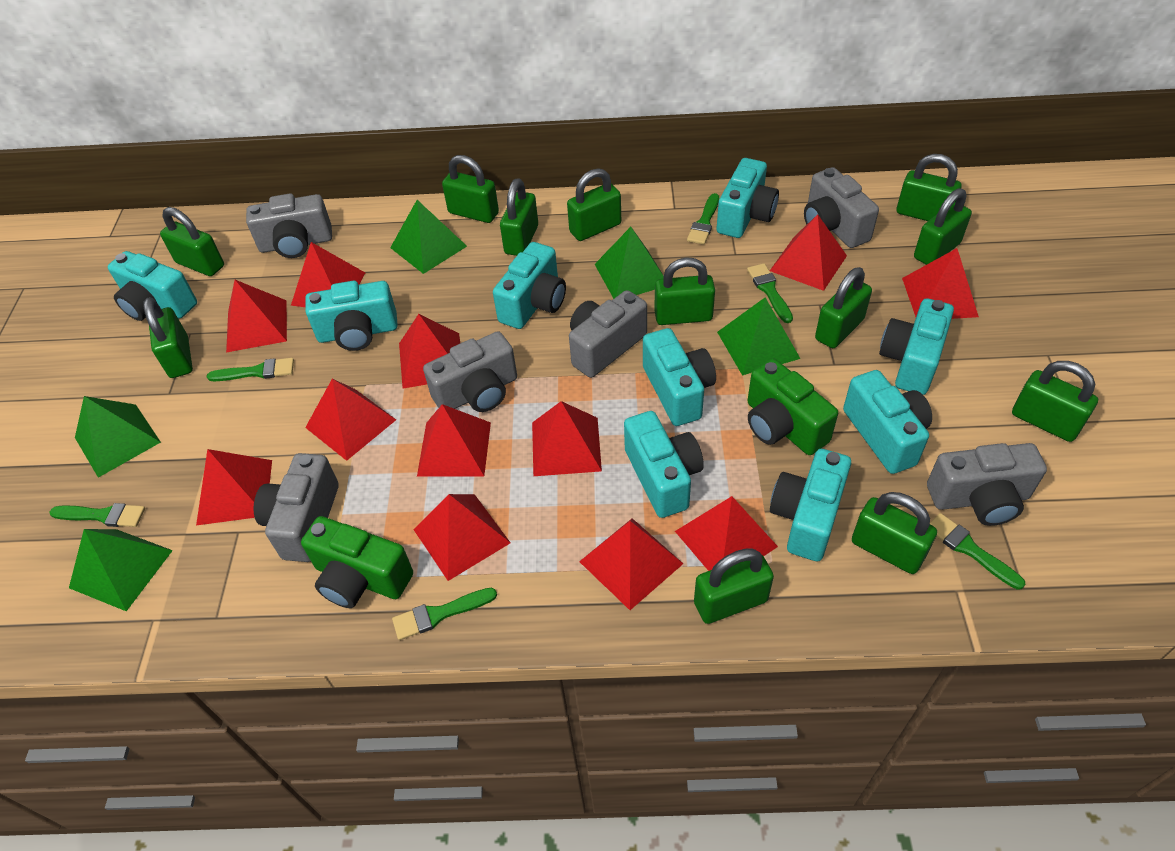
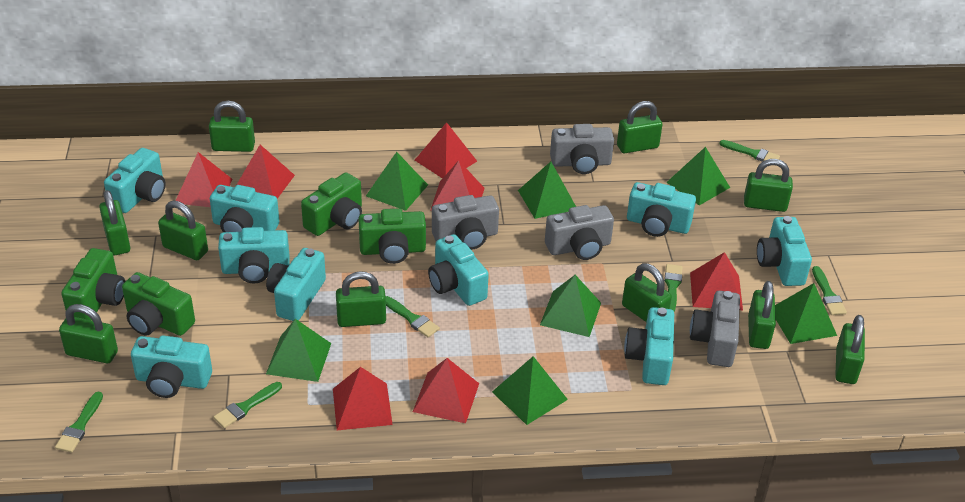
green camera: 2 -> 4
green padlock: 12 -> 10
green pyramid: 5 -> 7
grey camera: 6 -> 4
red pyramid: 12 -> 7

